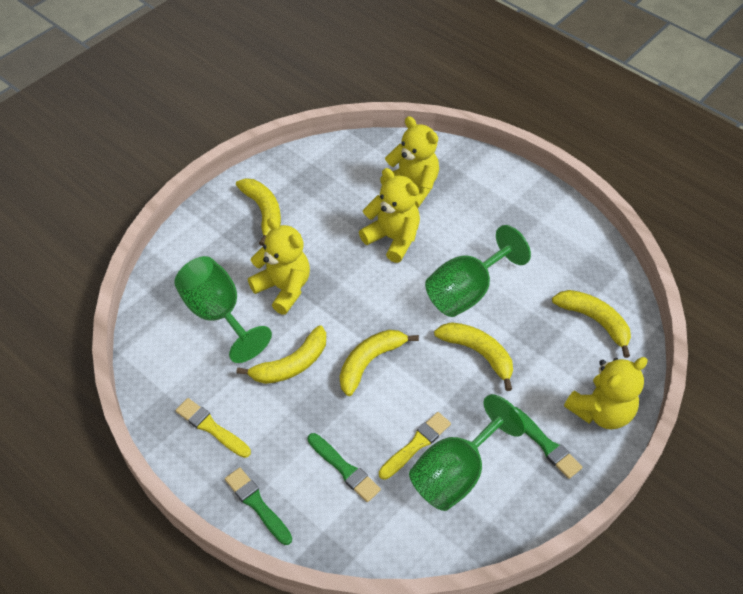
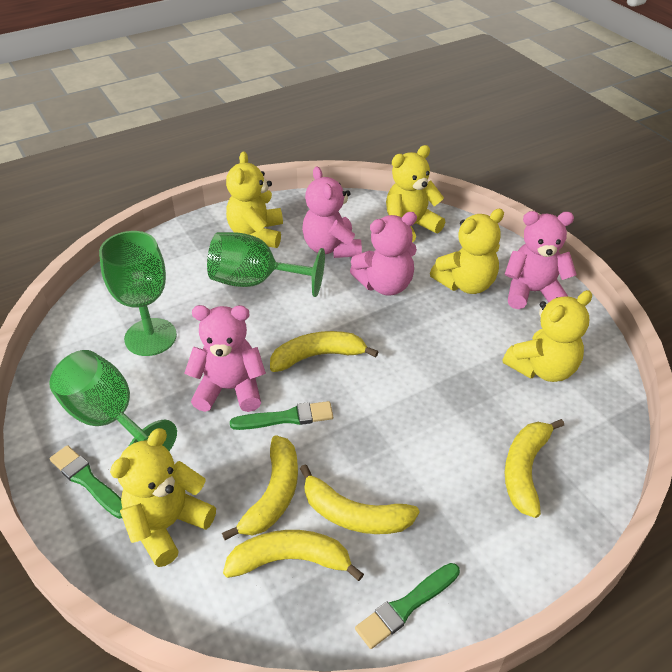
pink teddy bear: 0 -> 4
yellow brush: 2 -> 0
yellow teddy bear: 4 -> 5

